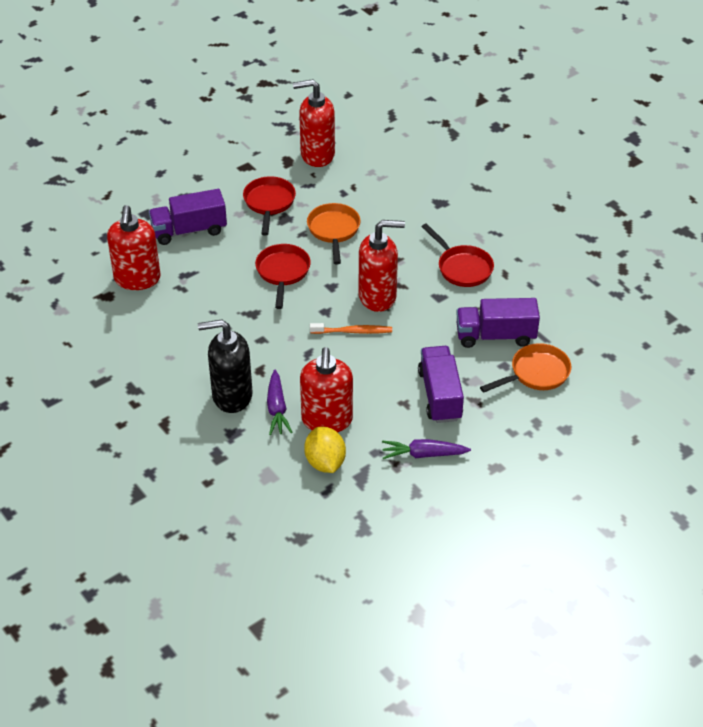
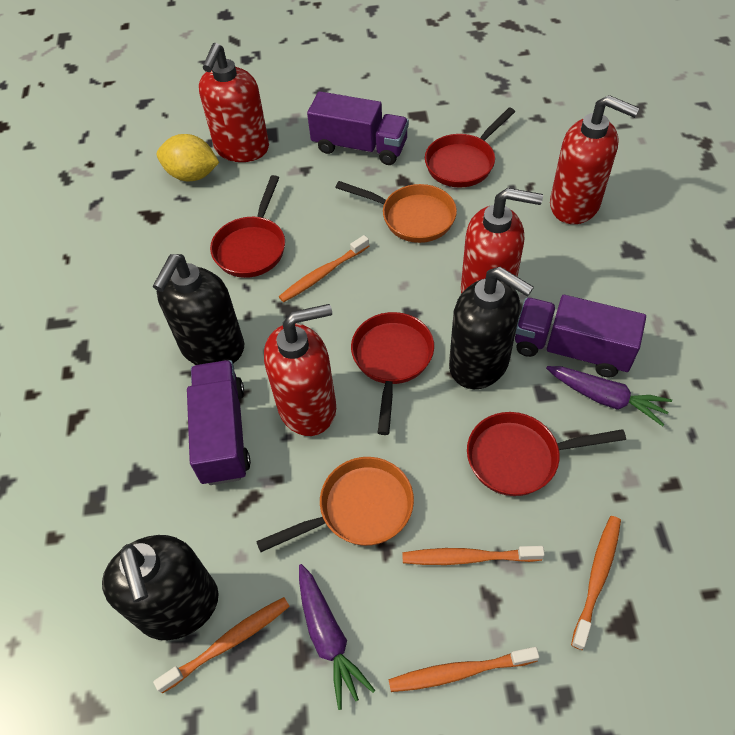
black soap dispenser: 1 -> 3
orange toothbrush: 1 -> 5
red pan: 3 -> 4

